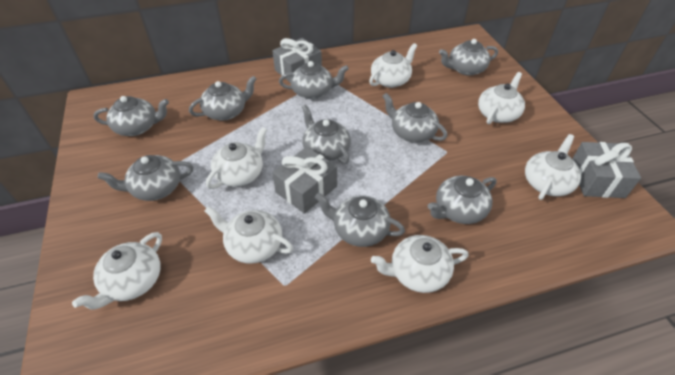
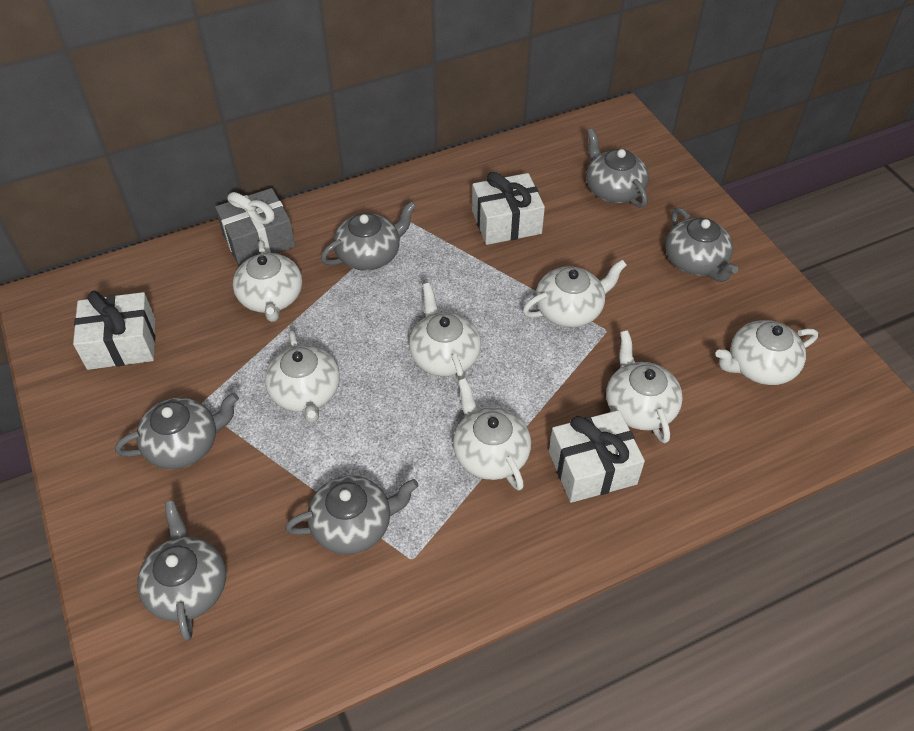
grey gift: 3 -> 1
grey teapot: 9 -> 6
white gift: 0 -> 3

